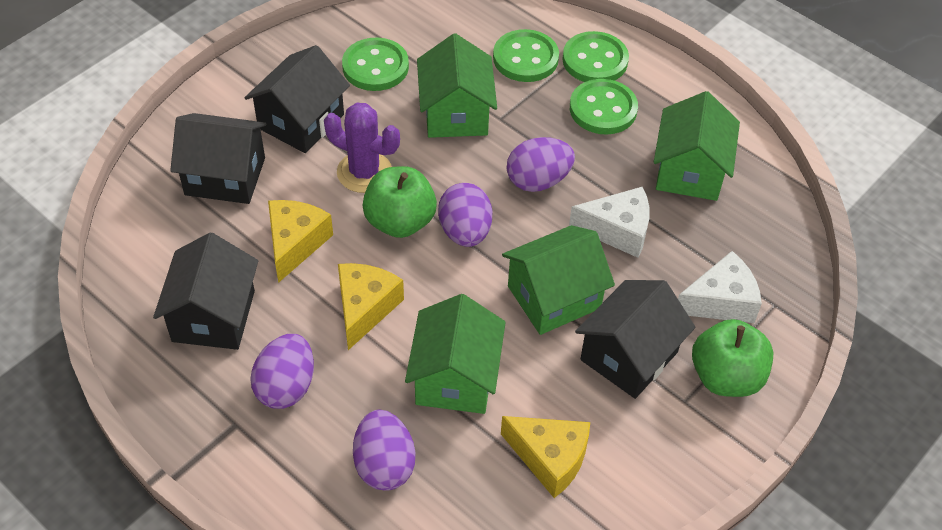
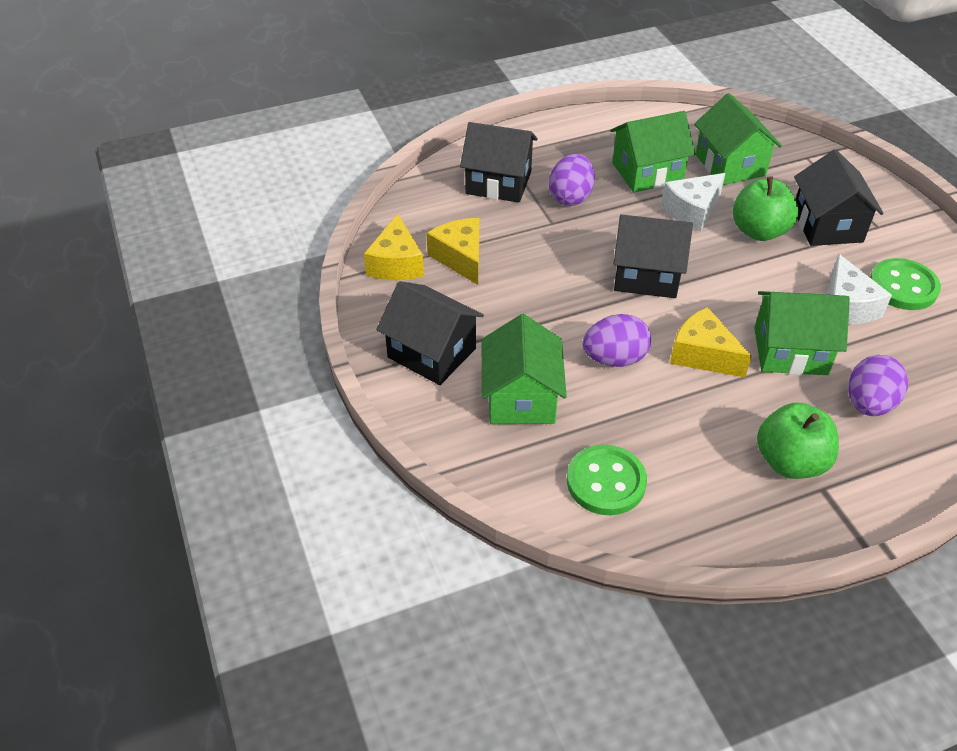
green button: 4 -> 2
purple cactus: 1 -> 0
purple egg: 4 -> 3

